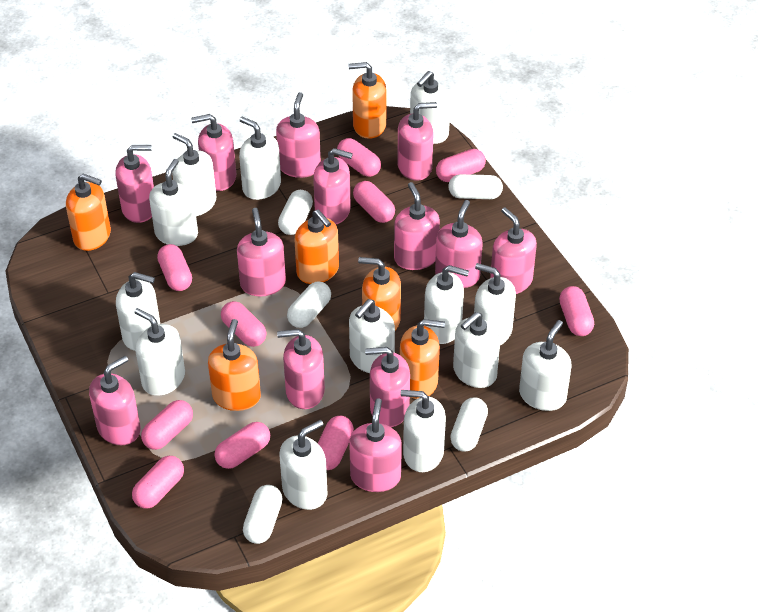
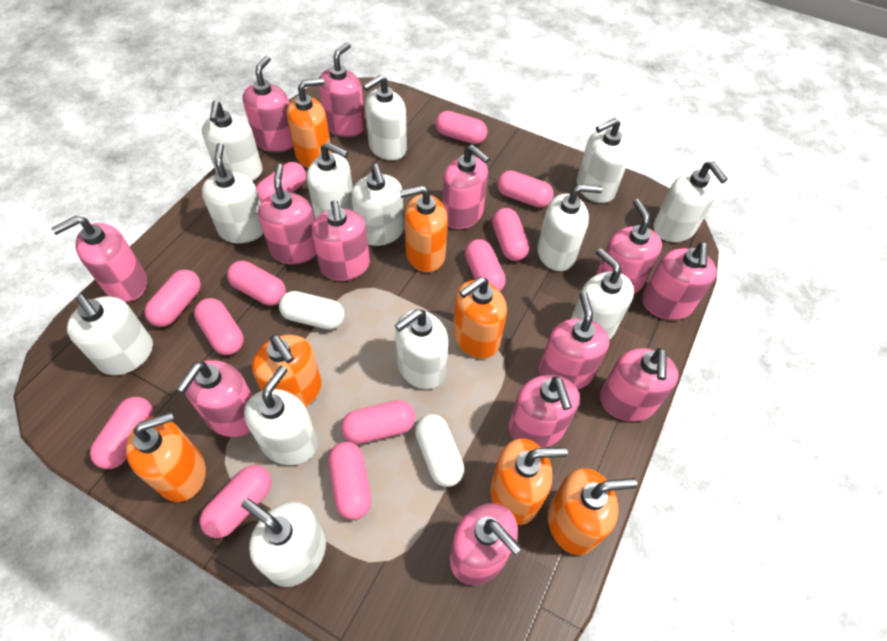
orange soap dispenser: 6 -> 7
pink capsule: 10 -> 12
white capsule: 5 -> 2

